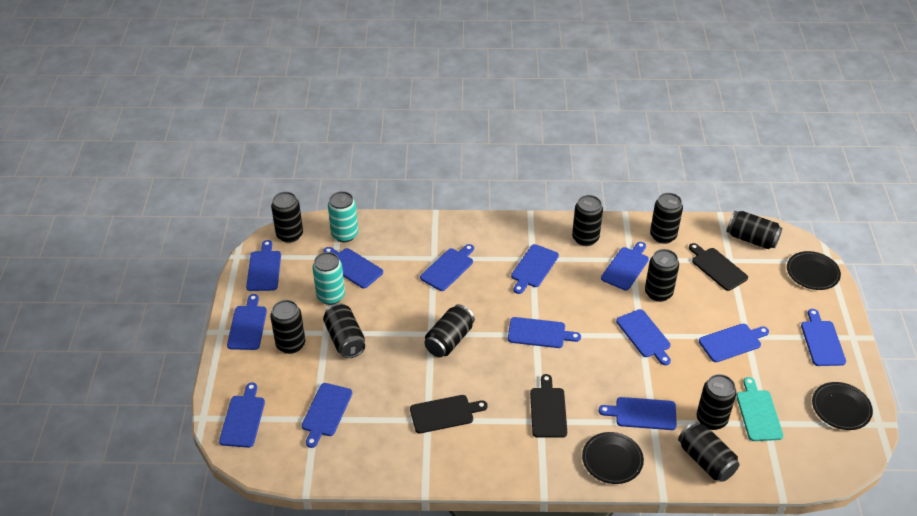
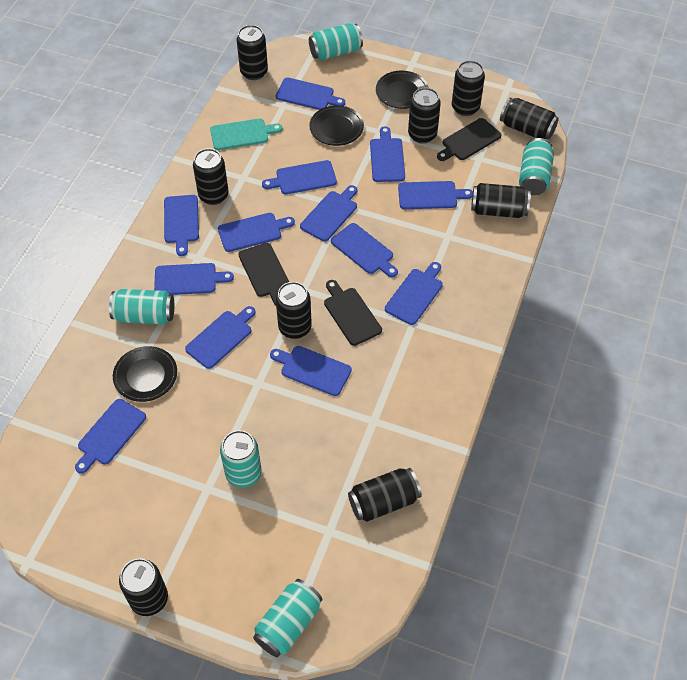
black can: 10 -> 9
turquoise can: 2 -> 5

